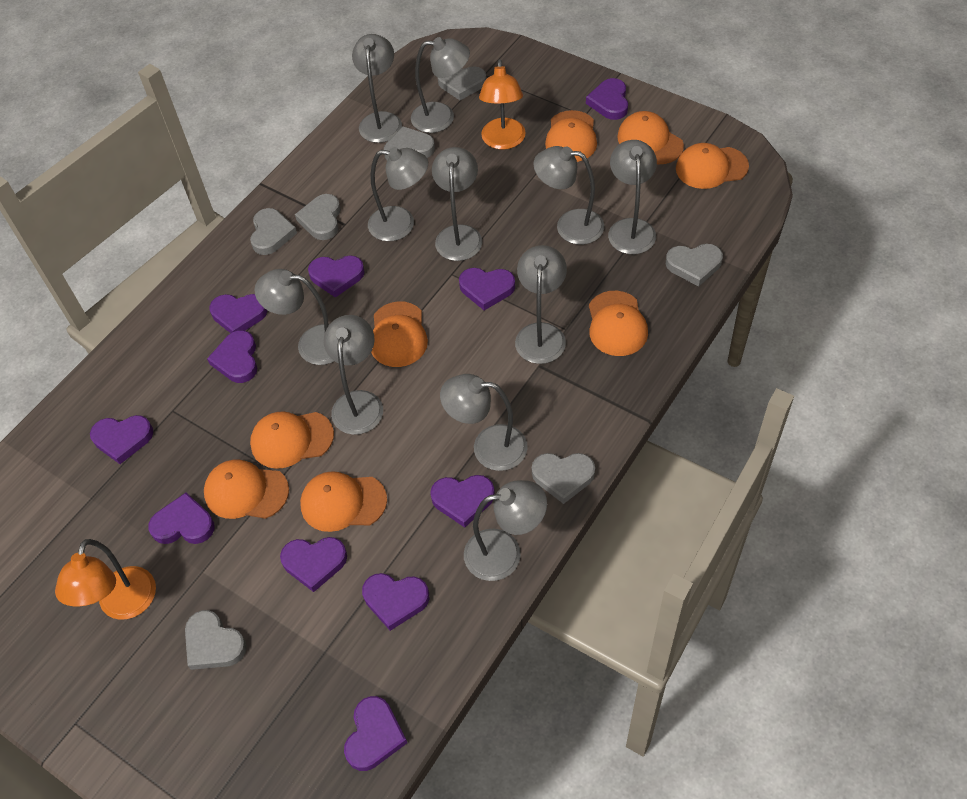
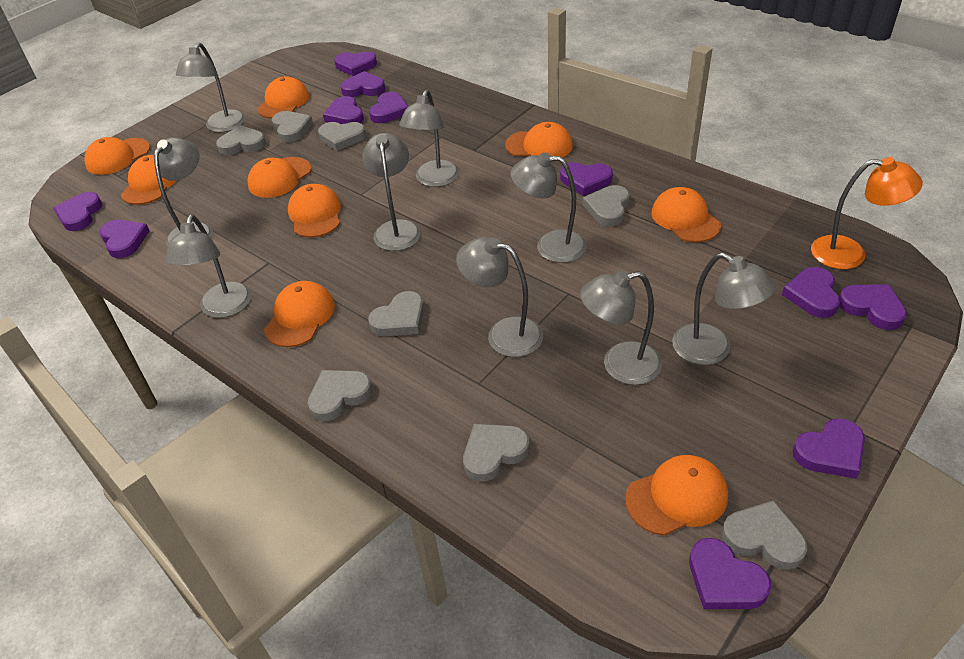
grey heart: 7 -> 8
grey lamp: 11 -> 9
orange cap: 8 -> 9
orange lamp: 2 -> 1

